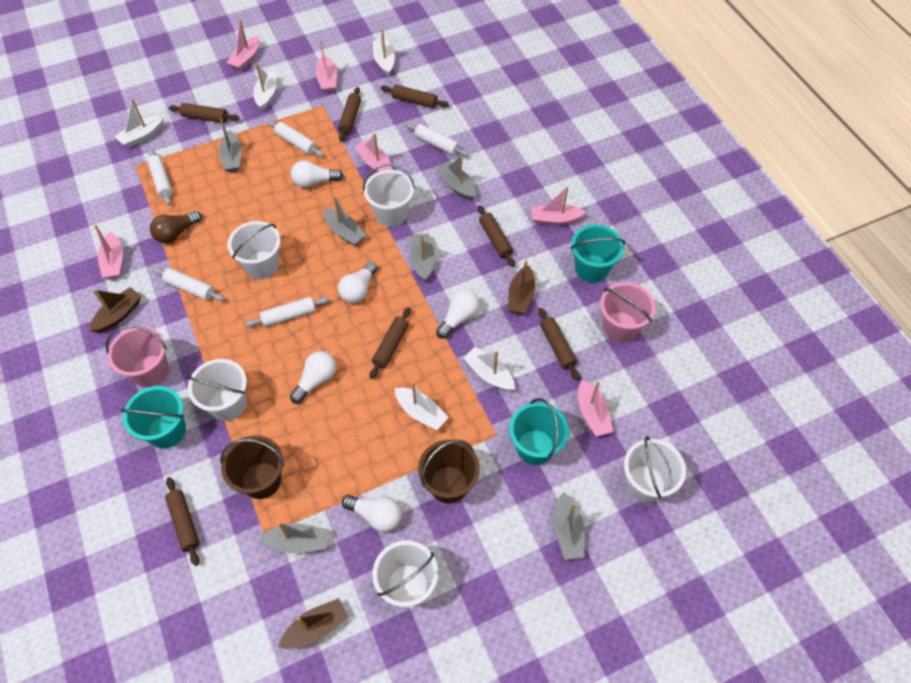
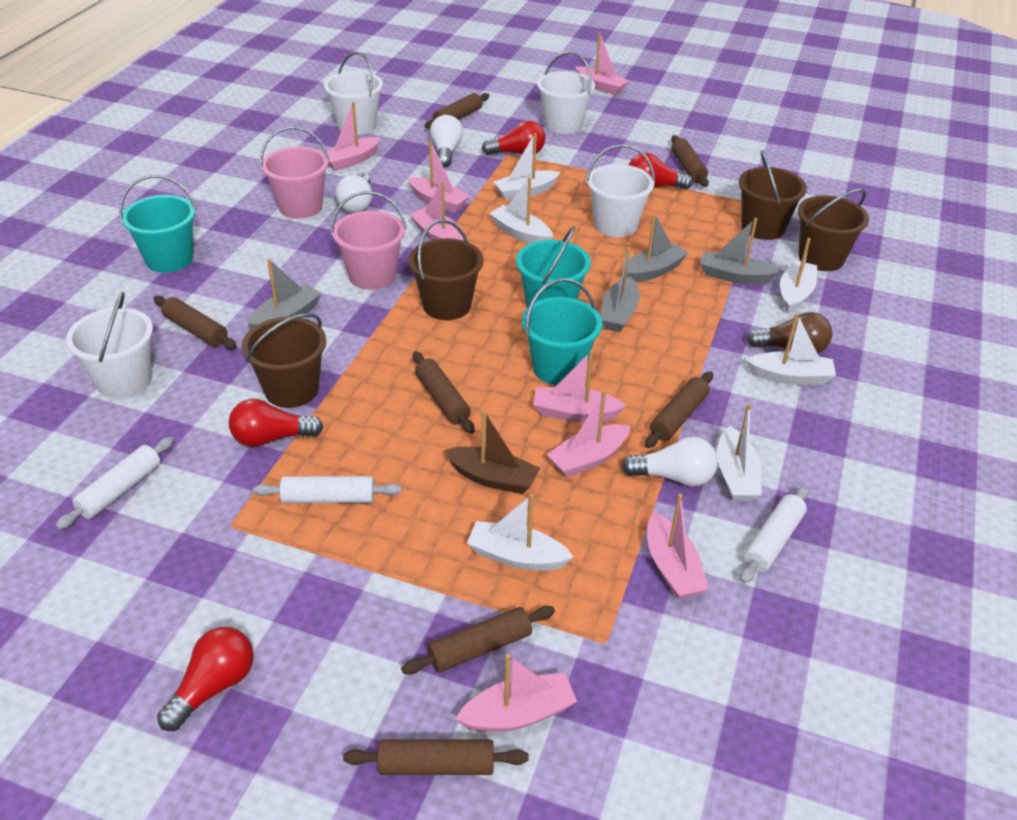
brown boat: 3 -> 1
brown bucket: 2 -> 4
grey boat: 6 -> 4
pink boat: 6 -> 8
red light bulb: 0 -> 4
white boat: 5 -> 6
white bucket: 5 -> 4
white light bulb: 5 -> 3
white rolling pin: 5 -> 3

